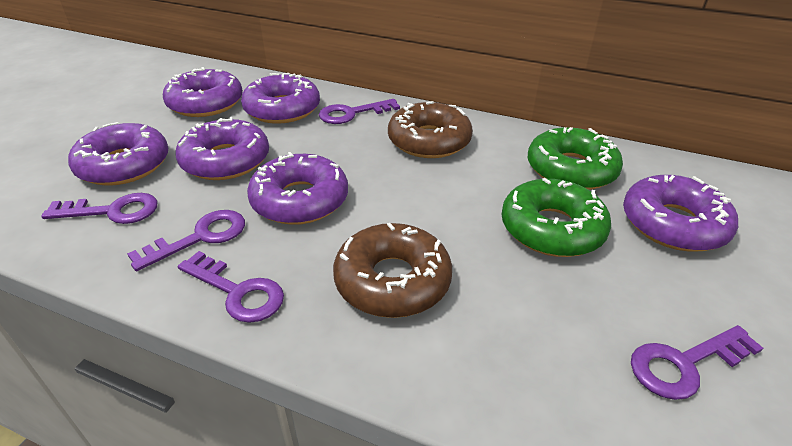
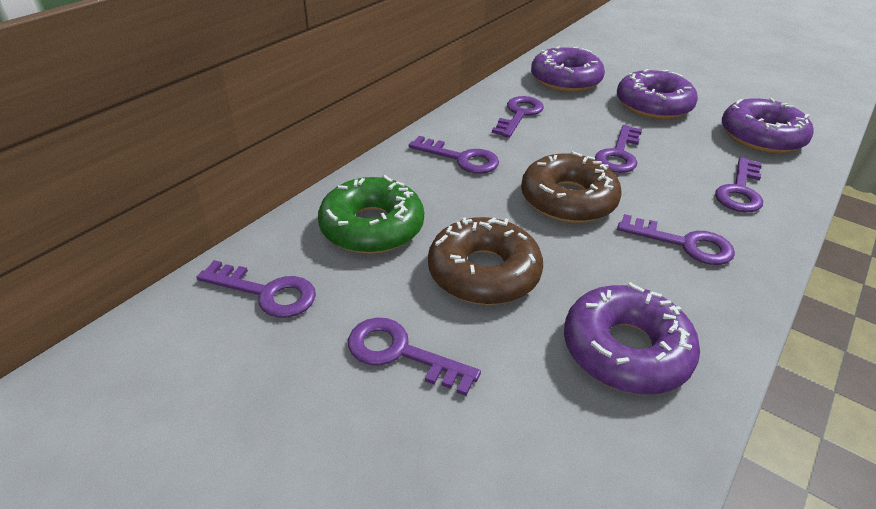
green donut: 2 -> 1
purple donut: 6 -> 4
purple key: 5 -> 7

